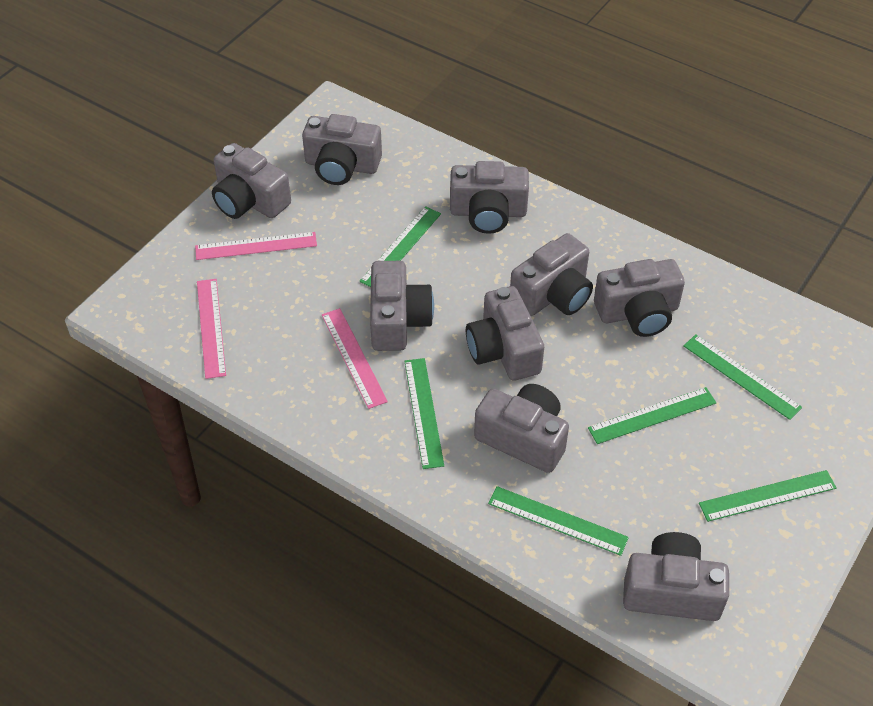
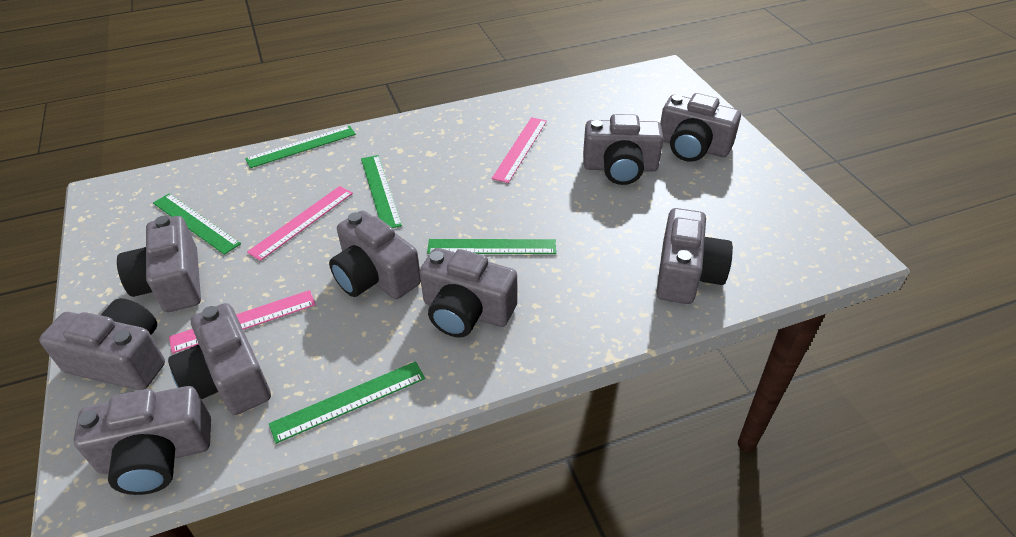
green ruler: 6 -> 5

